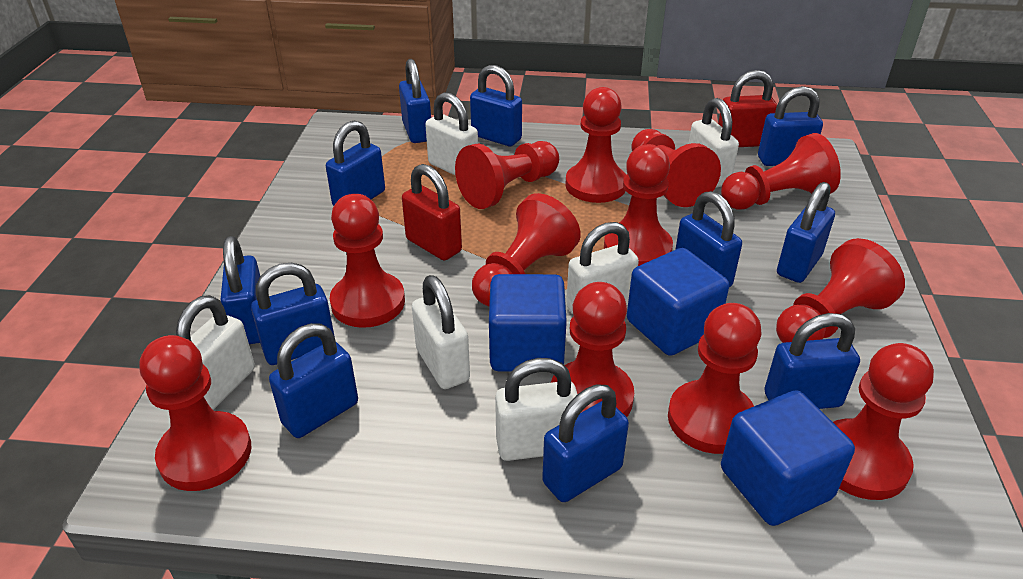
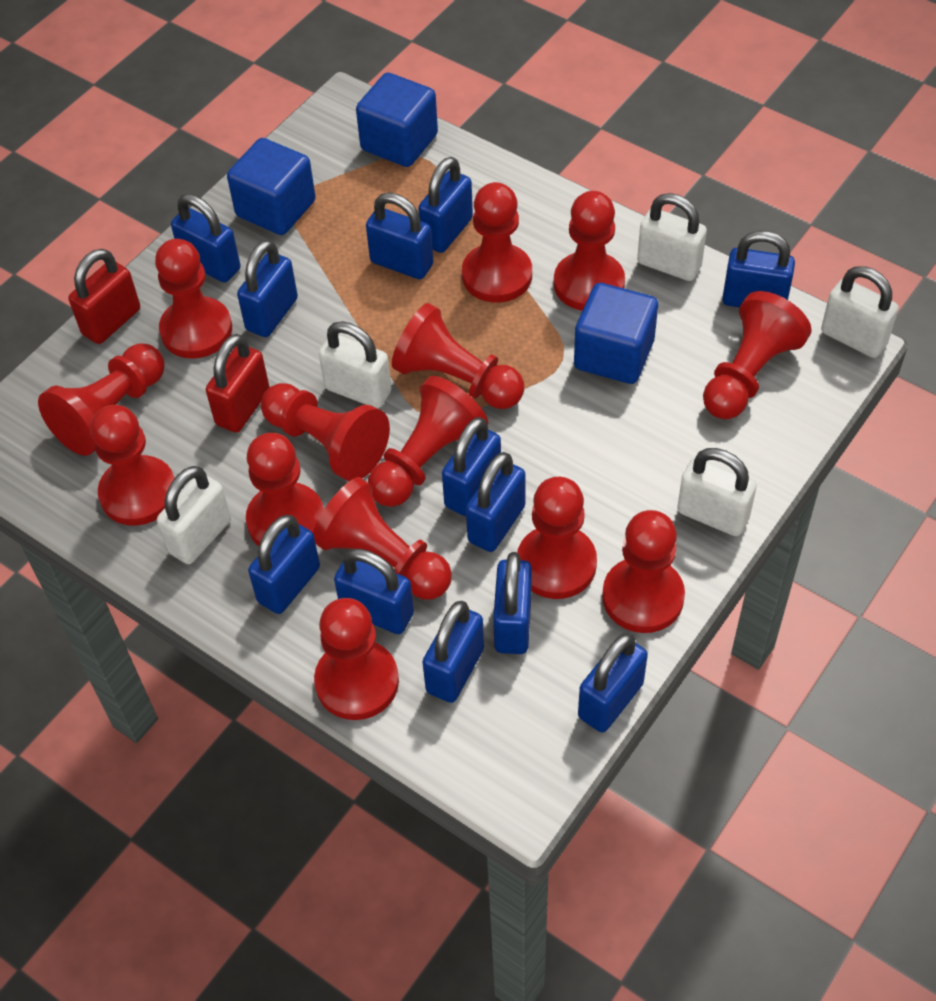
blue padlock: 11 -> 12
red pawn: 12 -> 14
white padlock: 6 -> 5

